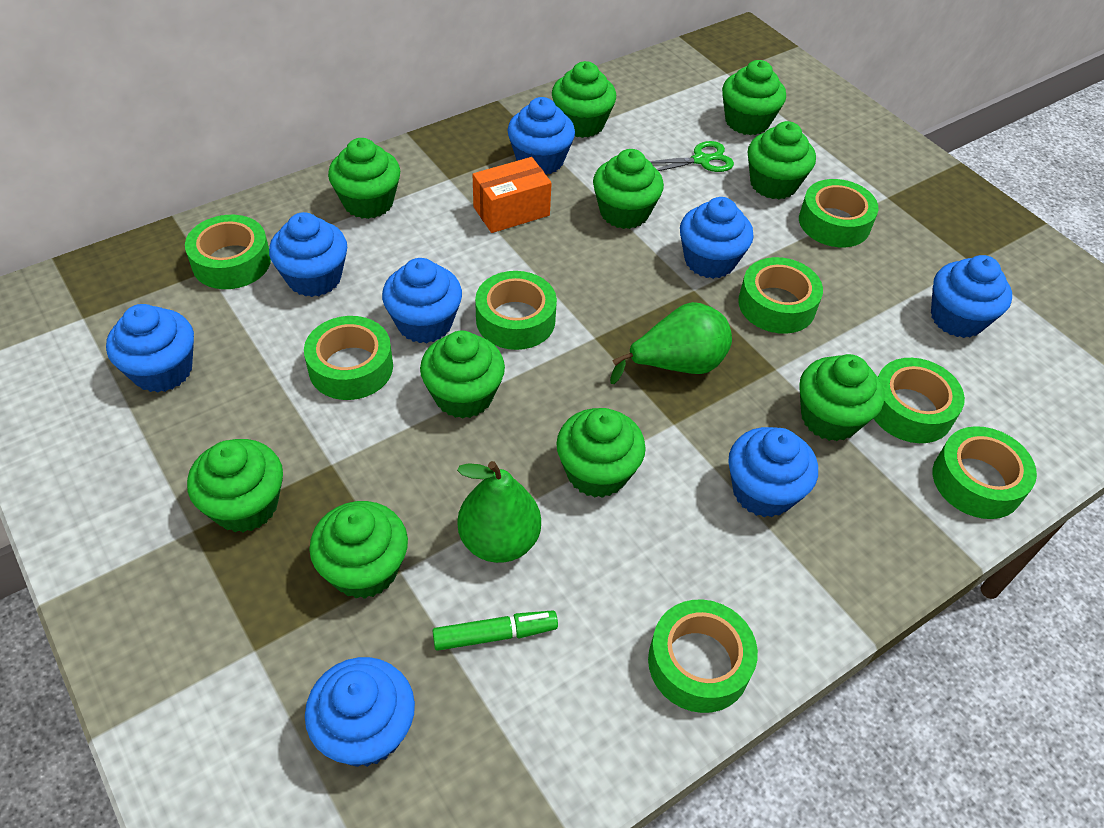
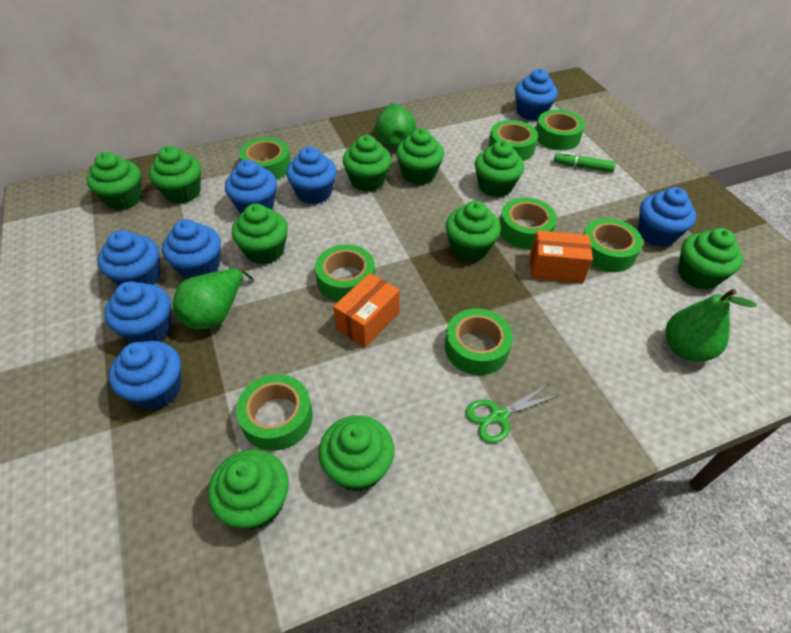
green pear: 2 -> 3
orange box: 1 -> 2

